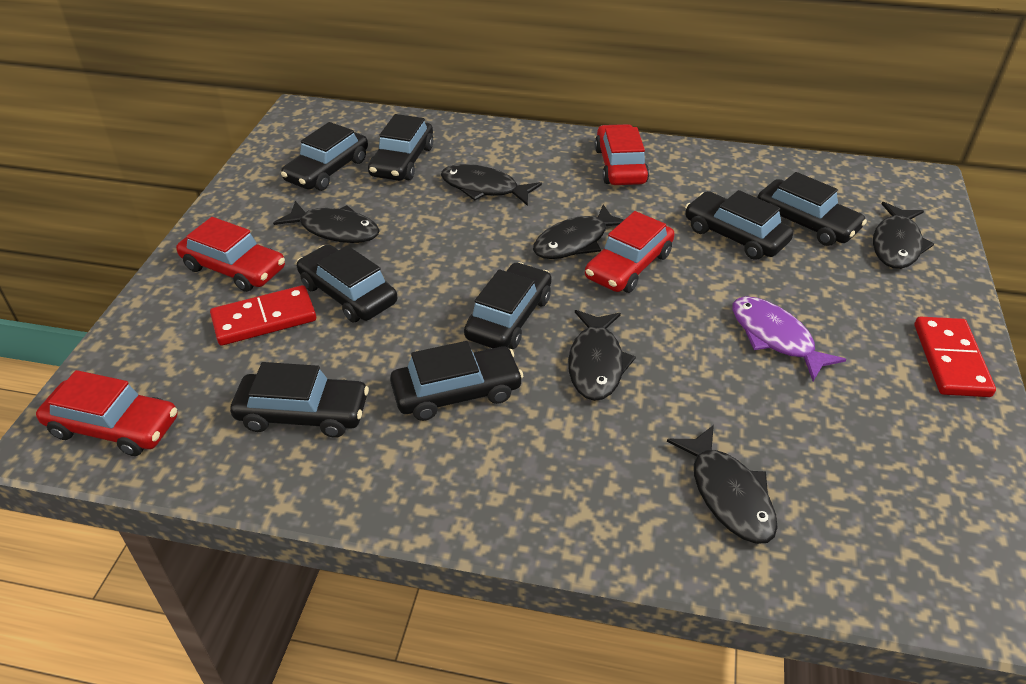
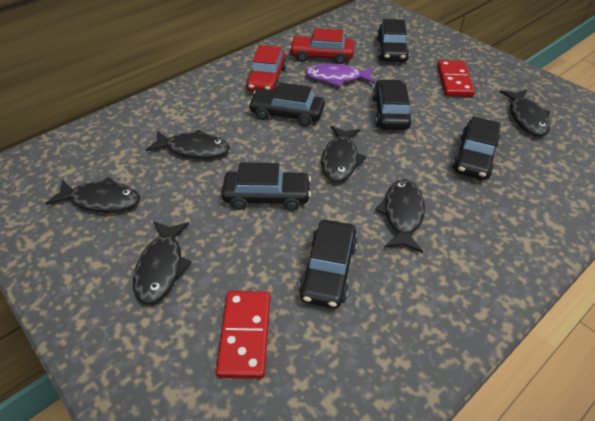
black car: 8 -> 6
red car: 4 -> 2

